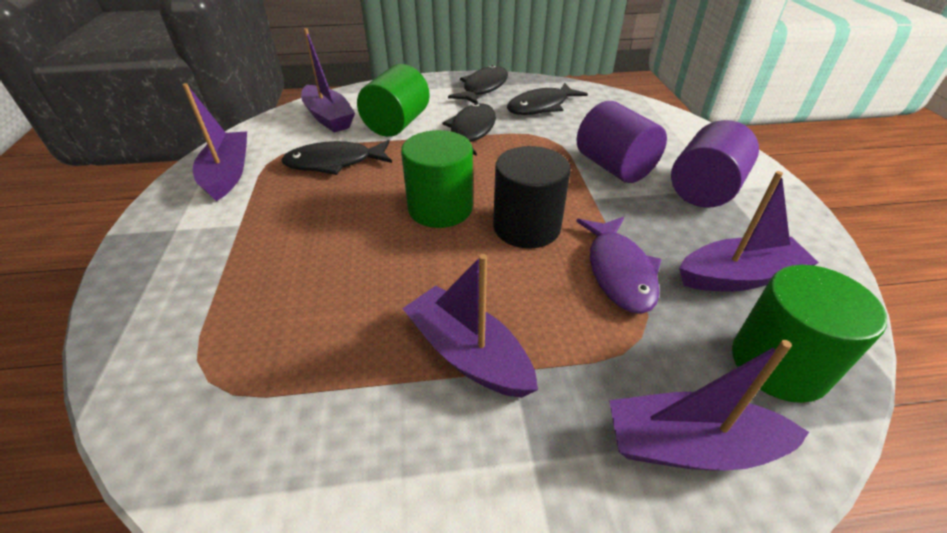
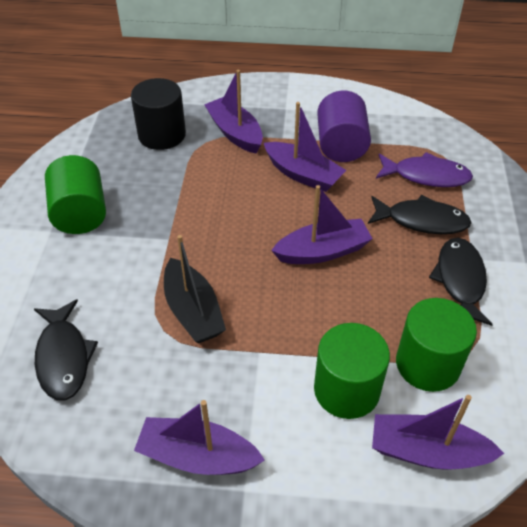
black boat: 0 -> 1
black fish: 4 -> 3
purple cylinder: 2 -> 1

